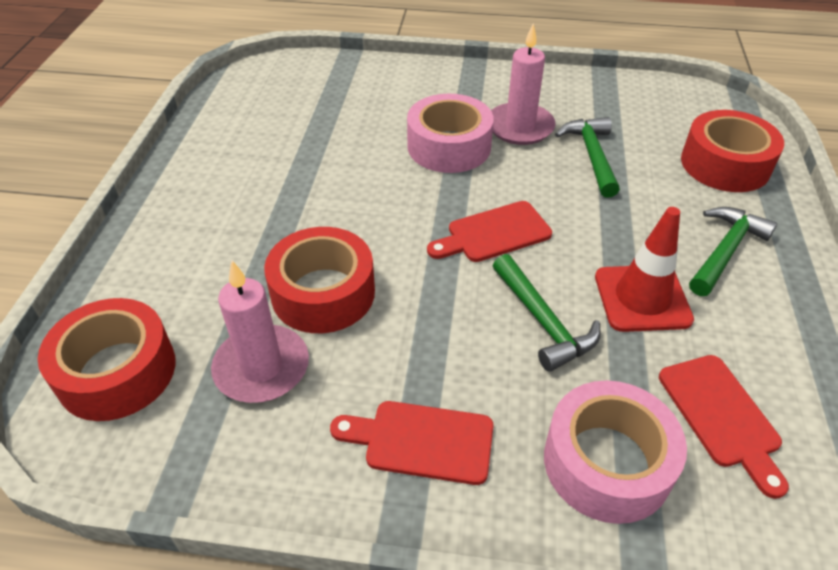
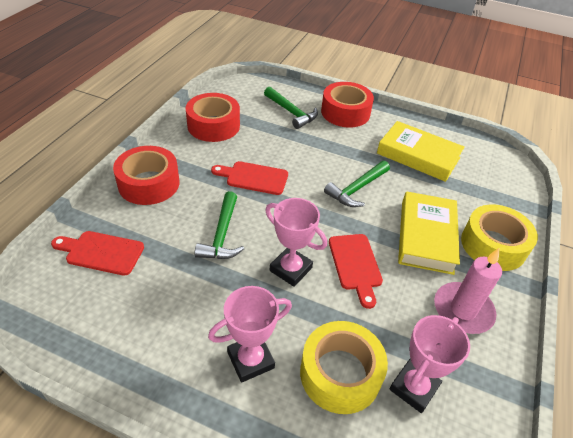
pink candle: 2 -> 1
pink tape: 2 -> 0
pink trophy: 0 -> 3
red traffic cone: 1 -> 0
yellow book: 0 -> 2
yellow tape: 0 -> 2

